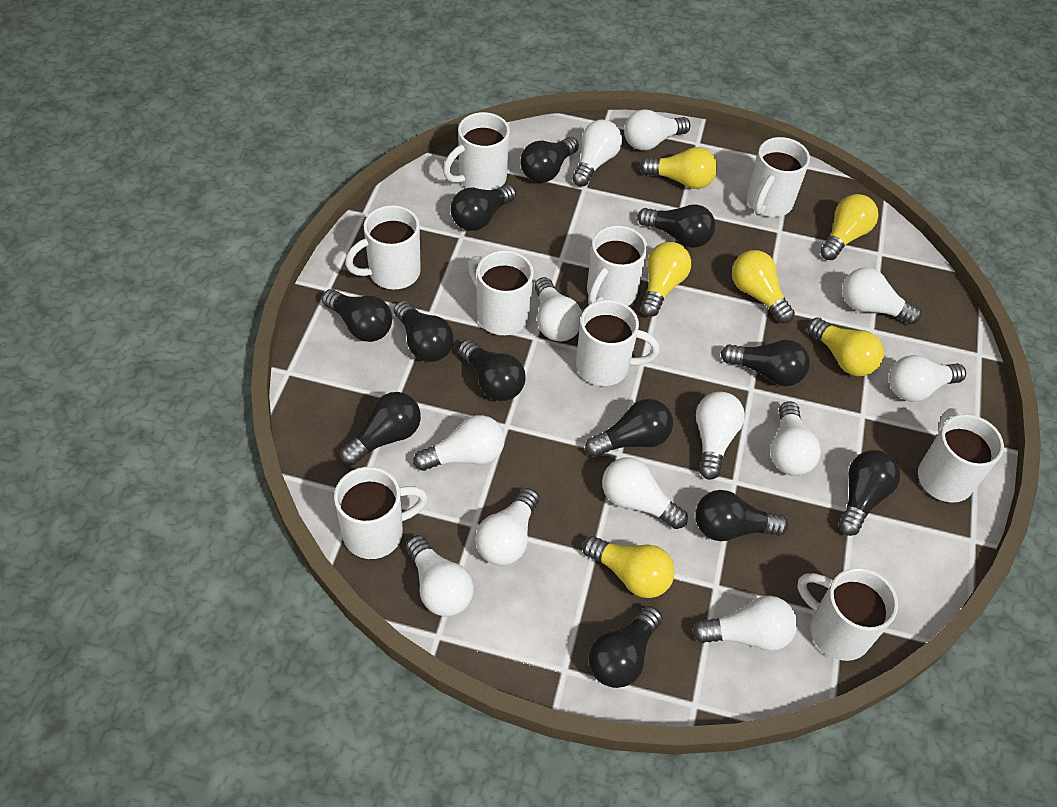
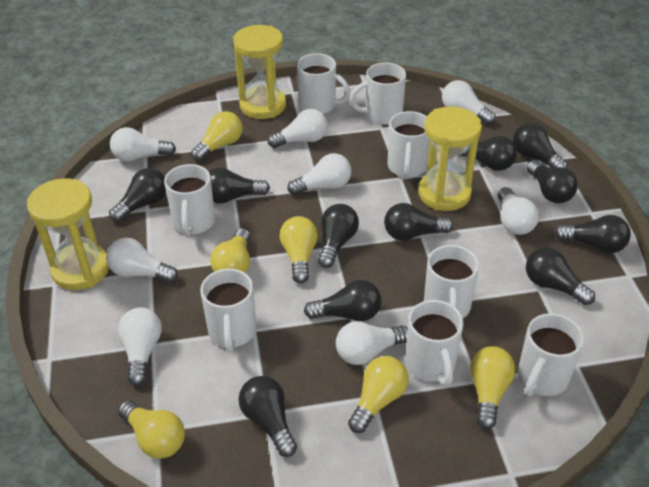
black light bulb: 12 -> 11
white light bulb: 12 -> 8
white mug: 9 -> 8
yellow hourglass: 0 -> 3

